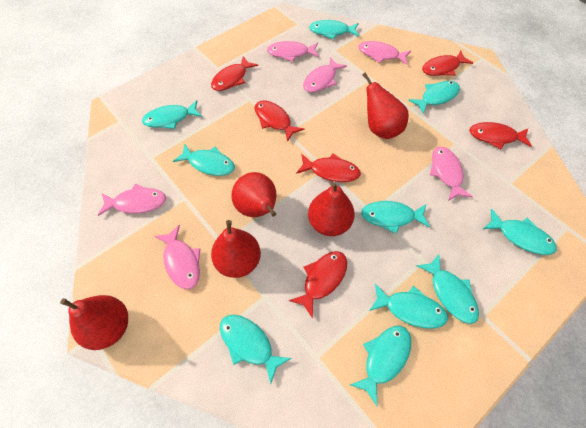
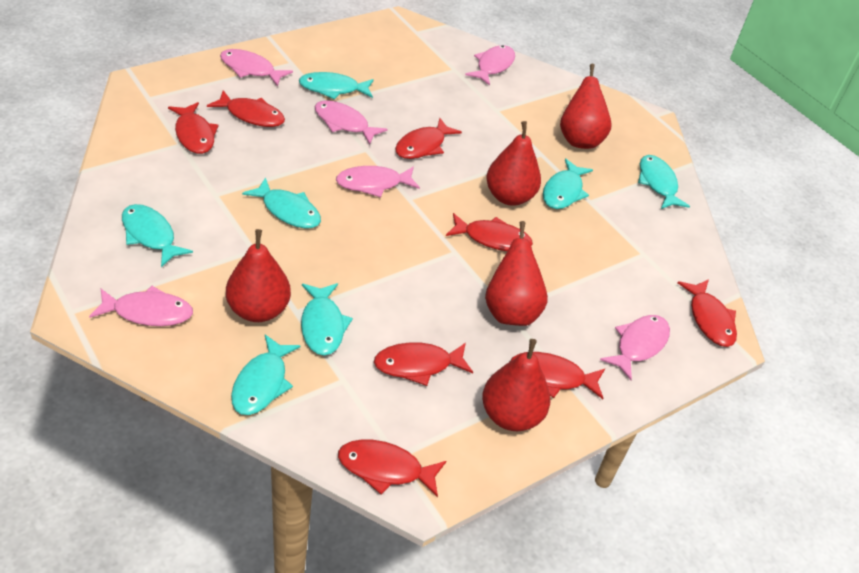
red fish: 6 -> 8
turquoise fish: 10 -> 7

